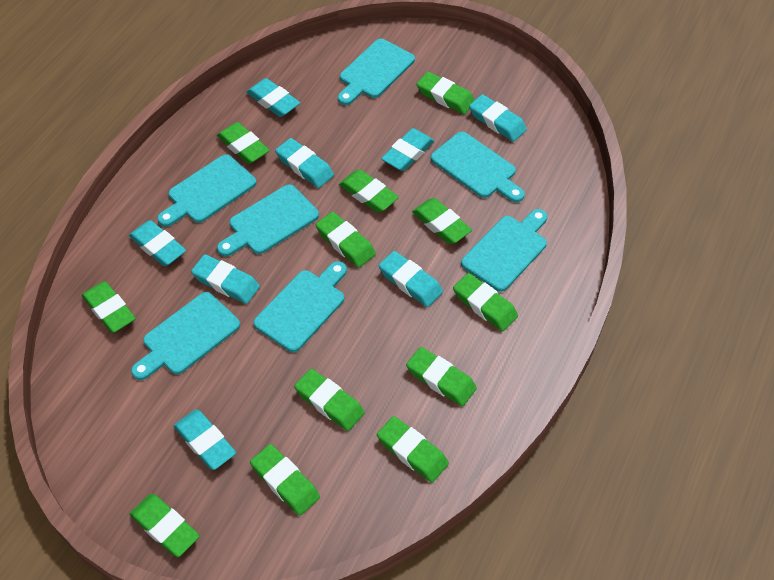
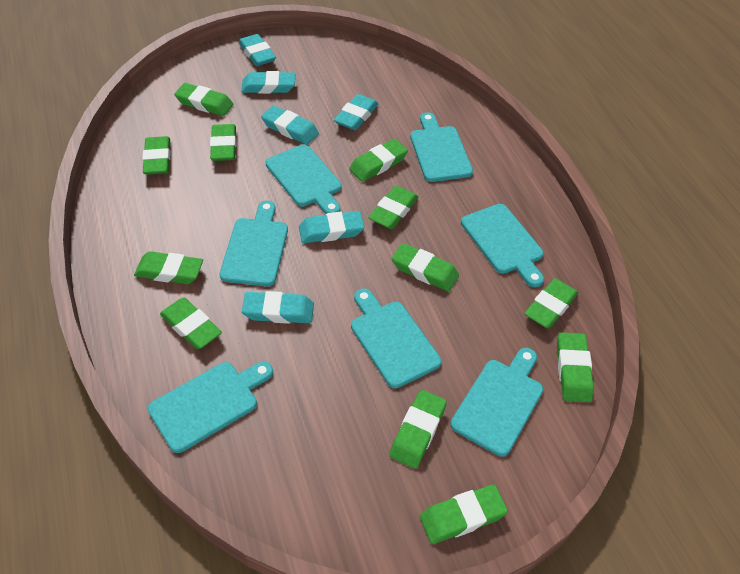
turquoise eraser: 8 -> 6

